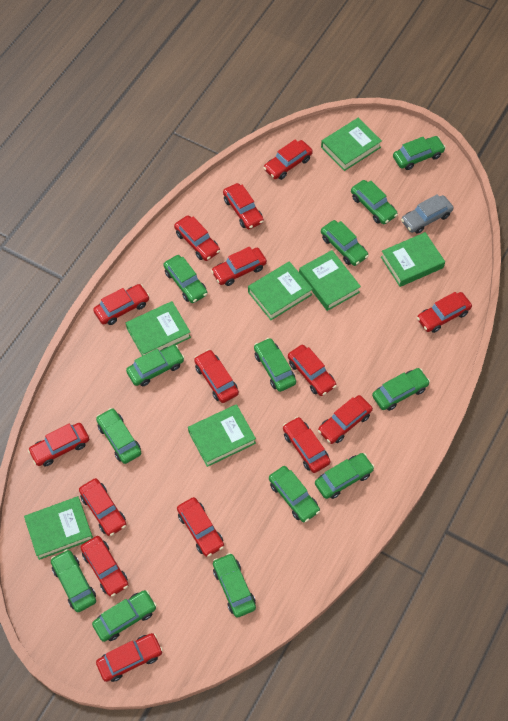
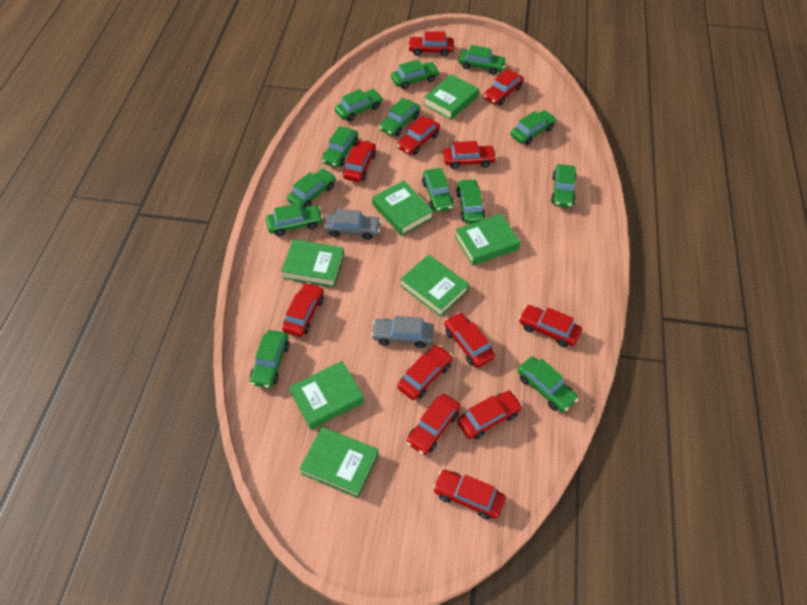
grey car: 1 -> 2
red car: 15 -> 12

